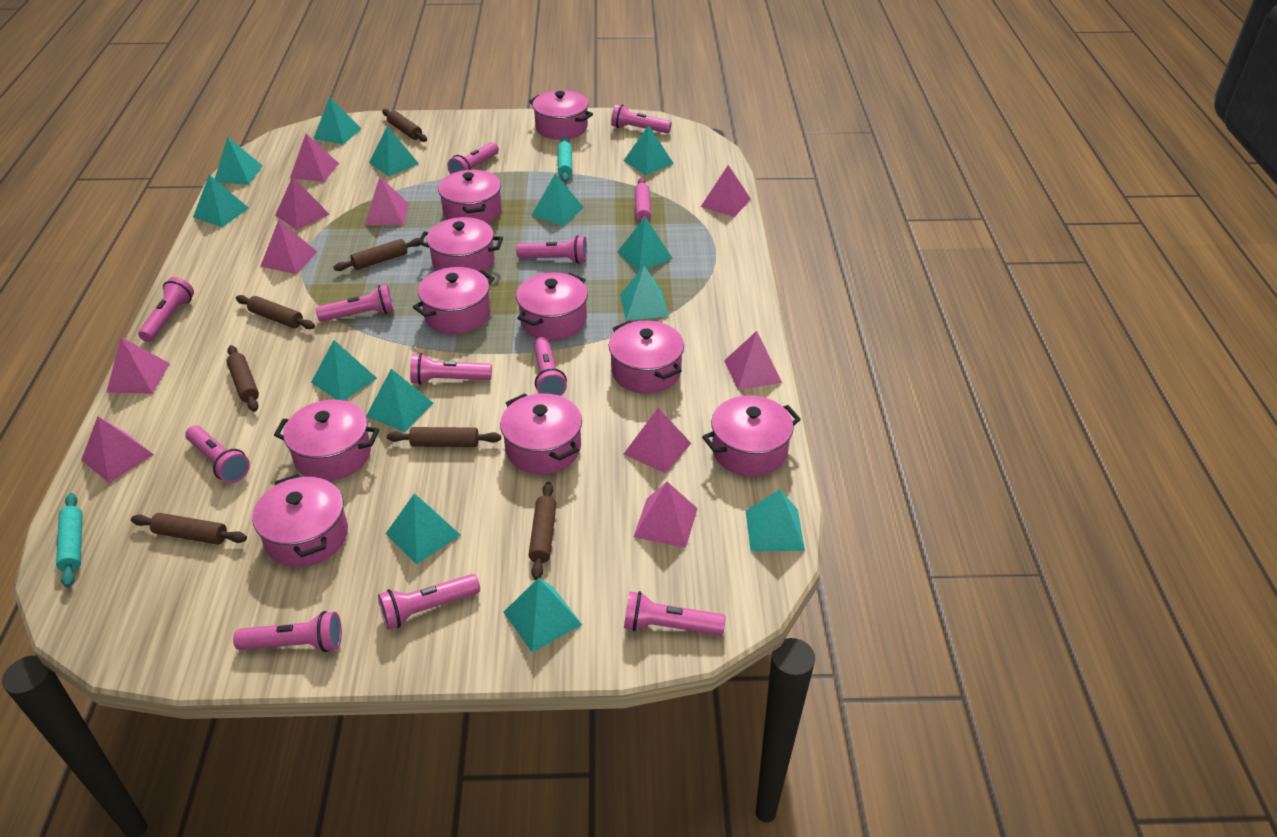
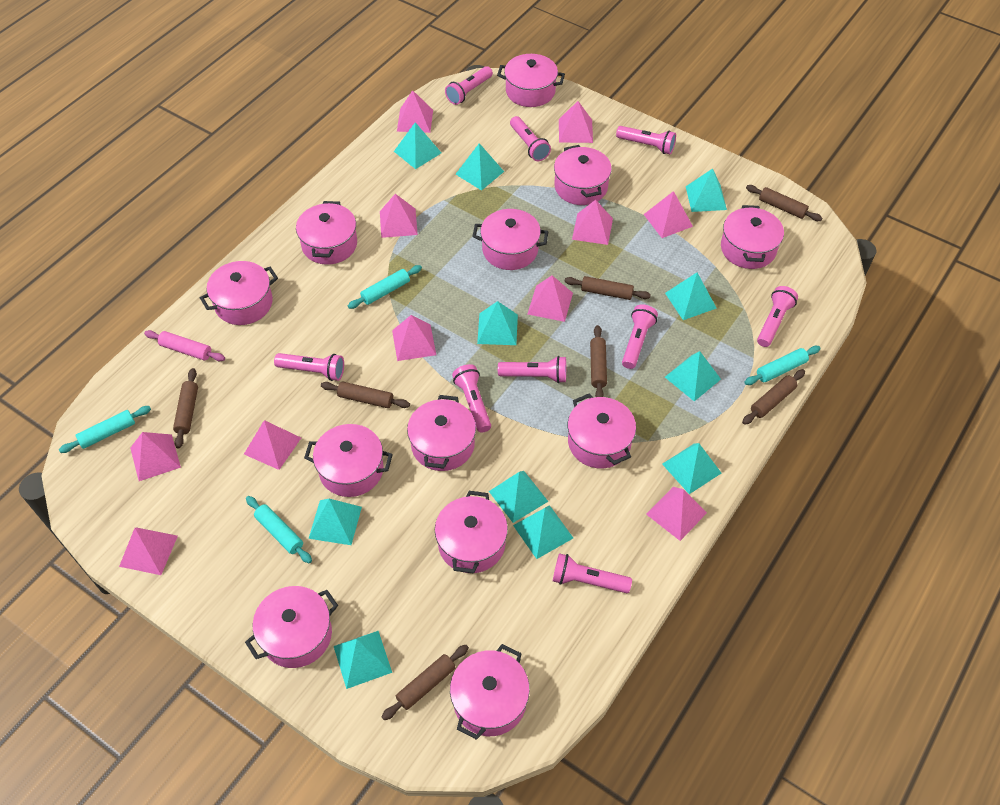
pink flashlight: 11 -> 9
pink pot: 10 -> 12
pink pyramid: 10 -> 11
turquoise pyramid: 13 -> 11
turquoise rolling pin: 2 -> 4

